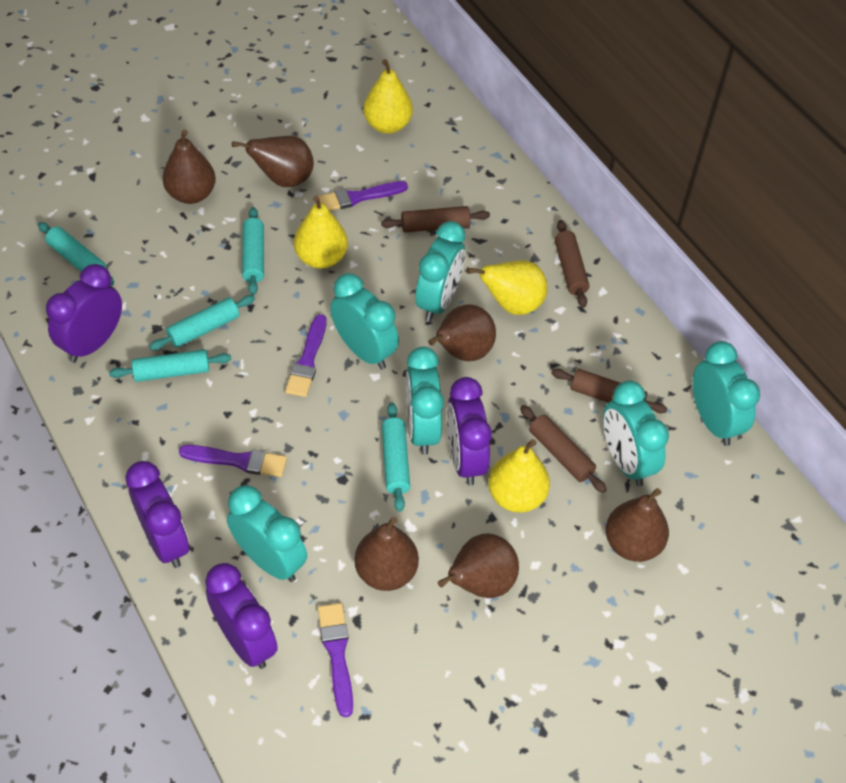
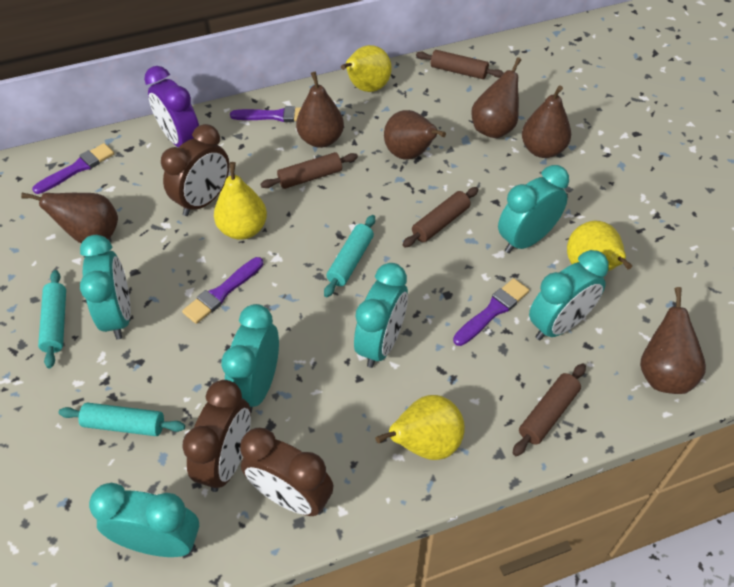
brown clock: 0 -> 3
purple clock: 4 -> 1
turquoise rolling pin: 5 -> 3

